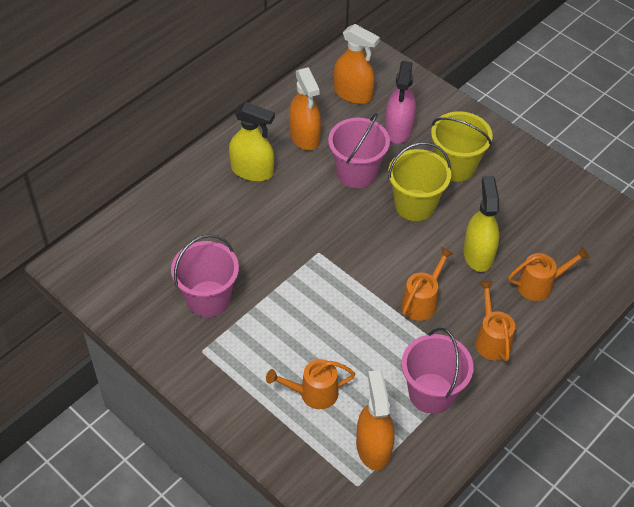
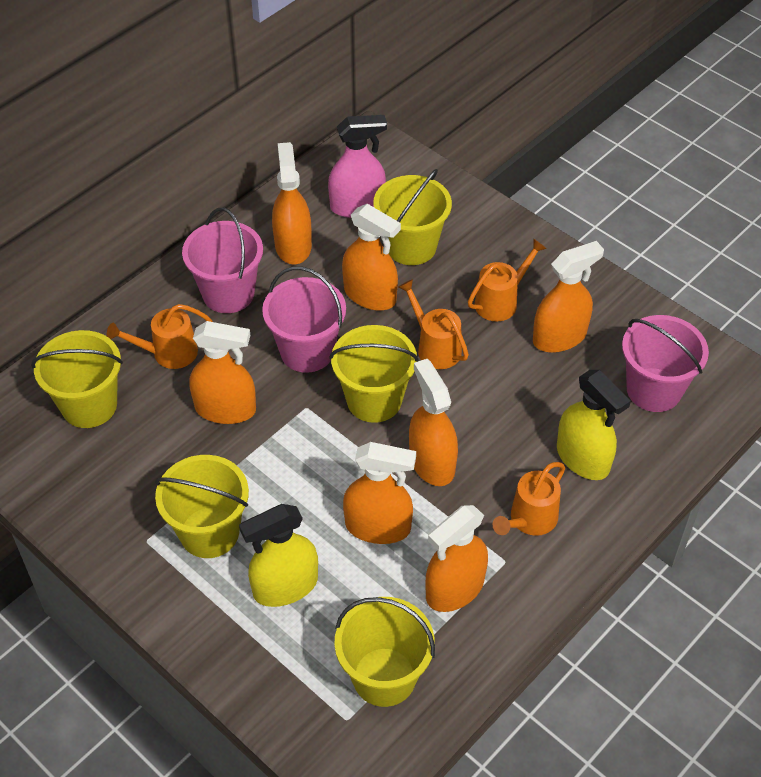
orange spray bottle: 3 -> 7
yellow bucket: 2 -> 5

